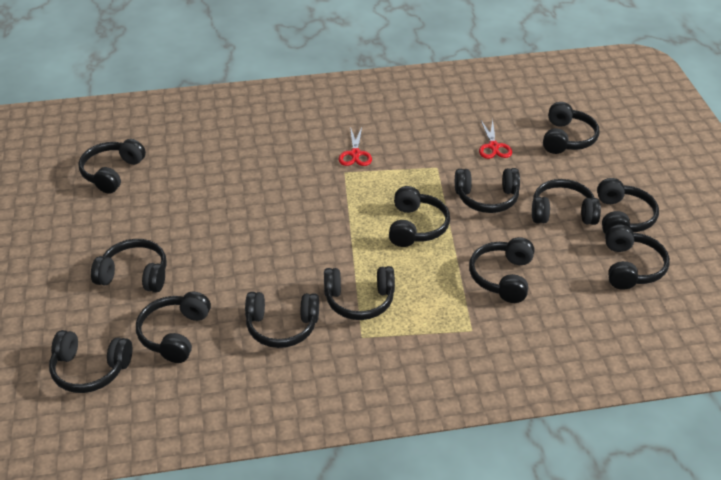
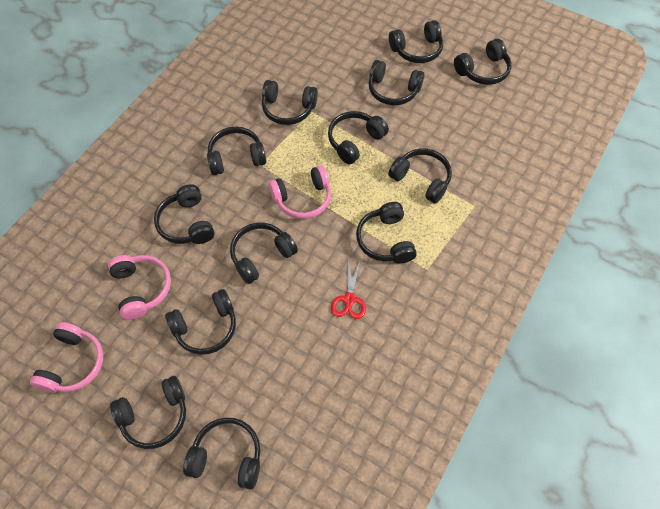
pink headphones: 0 -> 3
red scissors: 2 -> 1

